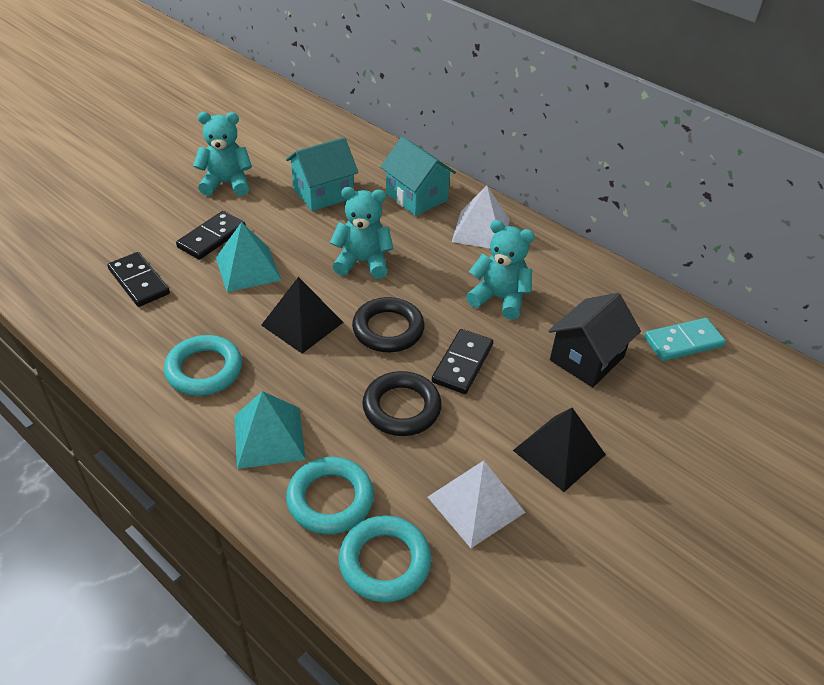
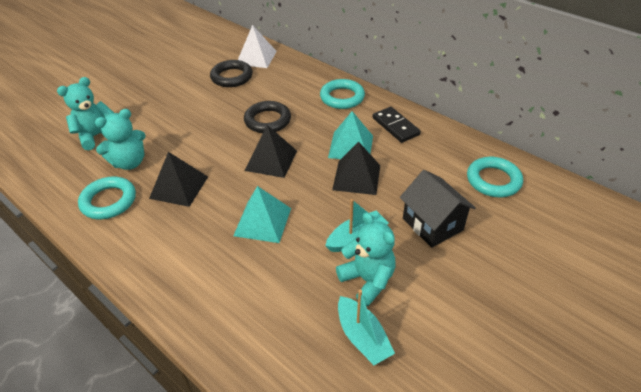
black domino: 3 -> 1
black pyramid: 2 -> 3
turquoise boat: 0 -> 2
turquoise domino: 1 -> 0
turquoise house: 2 -> 0
white pyramid: 2 -> 1

